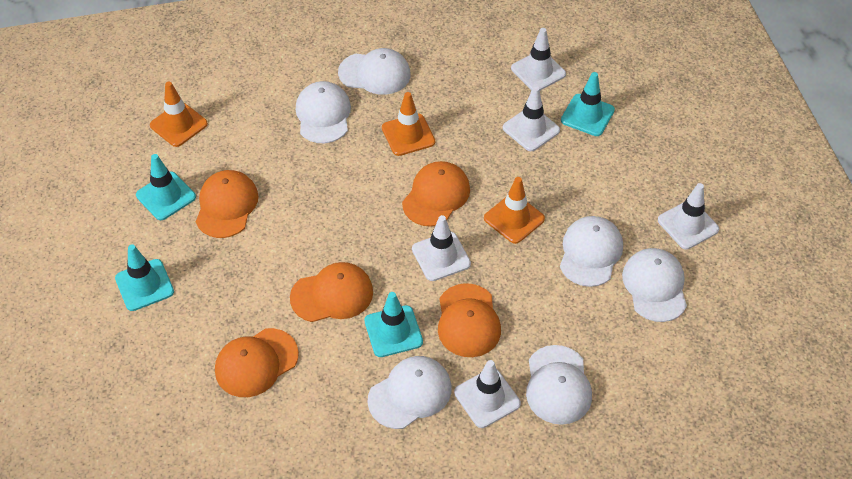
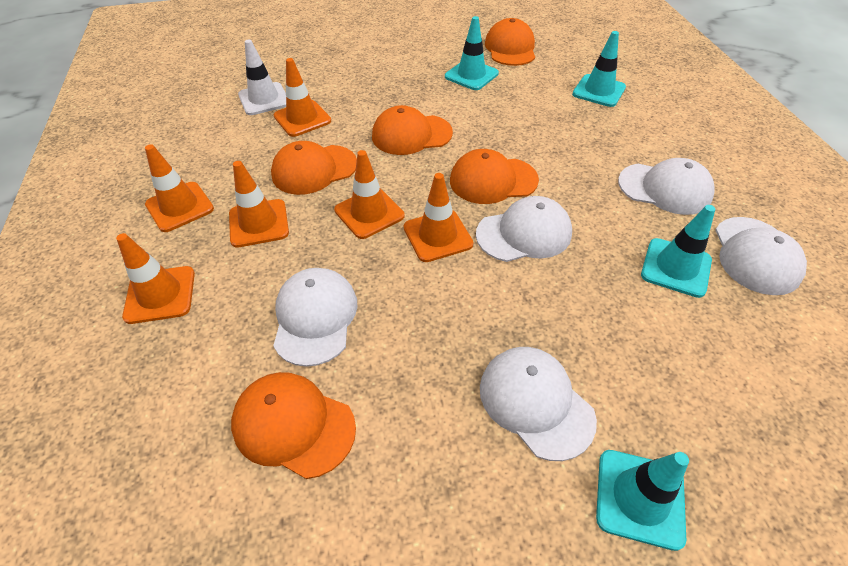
orange traffic cone: 3 -> 6
white cap: 6 -> 5
white traffic cone: 5 -> 1

